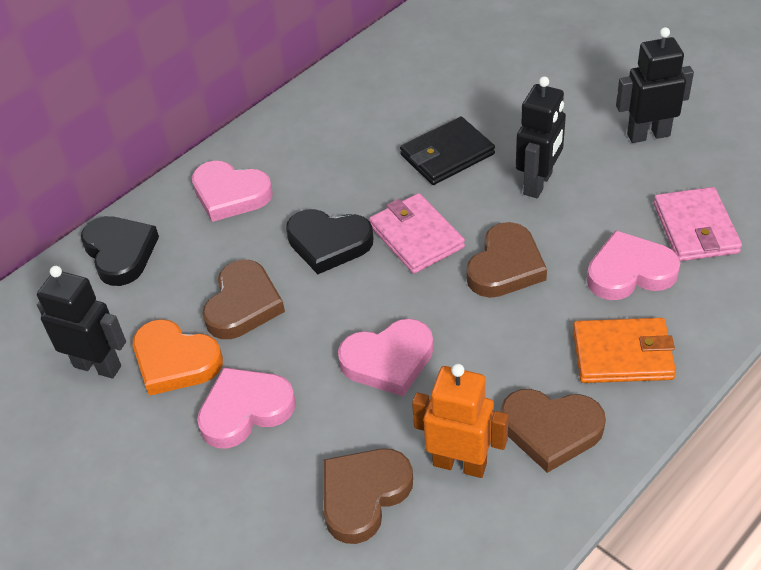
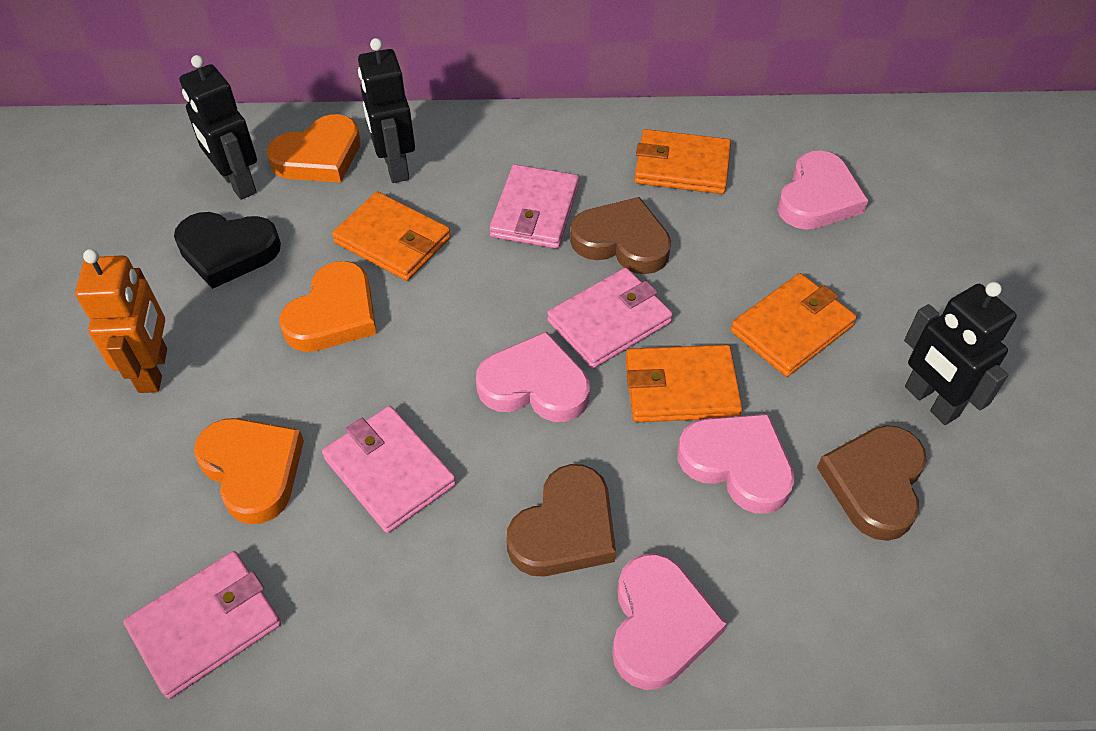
black heart: 2 -> 1
black wallet: 1 -> 0
brown heart: 4 -> 3
orange heart: 1 -> 3
orange wallet: 1 -> 4
pink wallet: 2 -> 4

